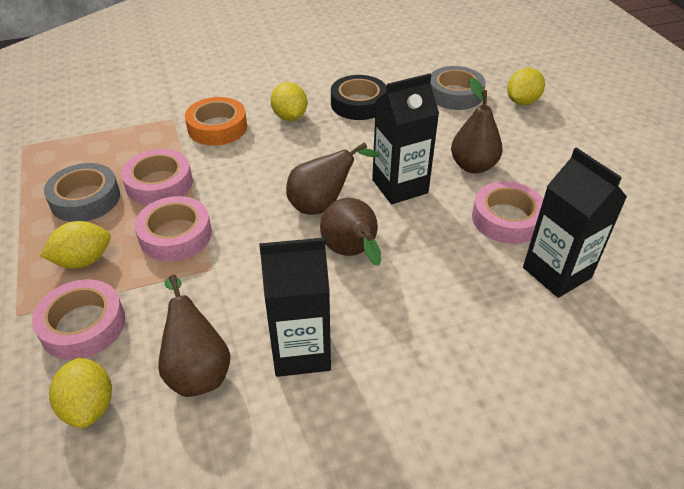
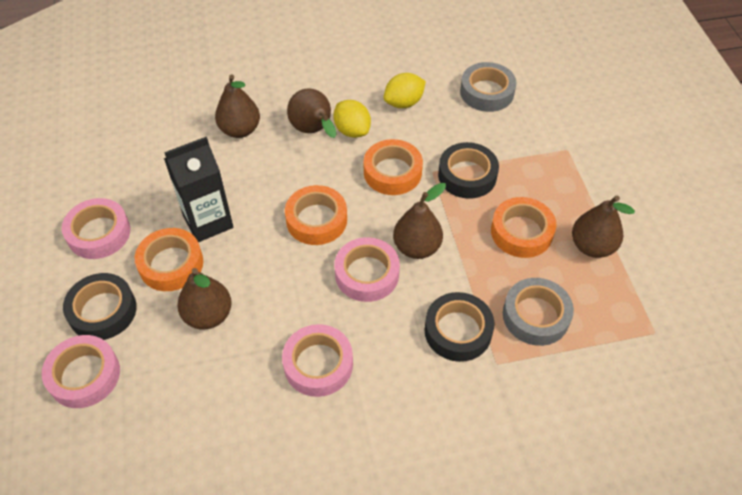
black carton: 3 -> 1
black tape: 1 -> 3
brown pear: 4 -> 5
orange tape: 1 -> 4
yellow lemon: 4 -> 2

